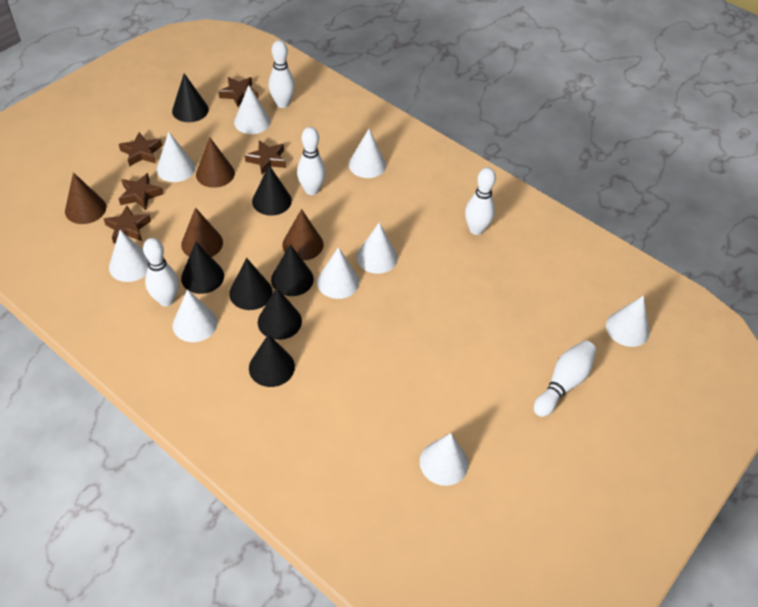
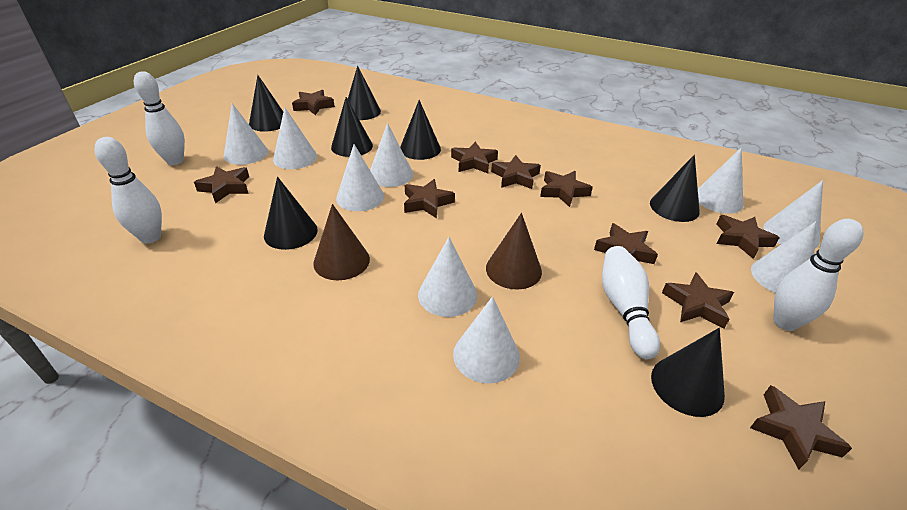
brown cone: 4 -> 2
brown star: 5 -> 10
white bowling pin: 5 -> 4

